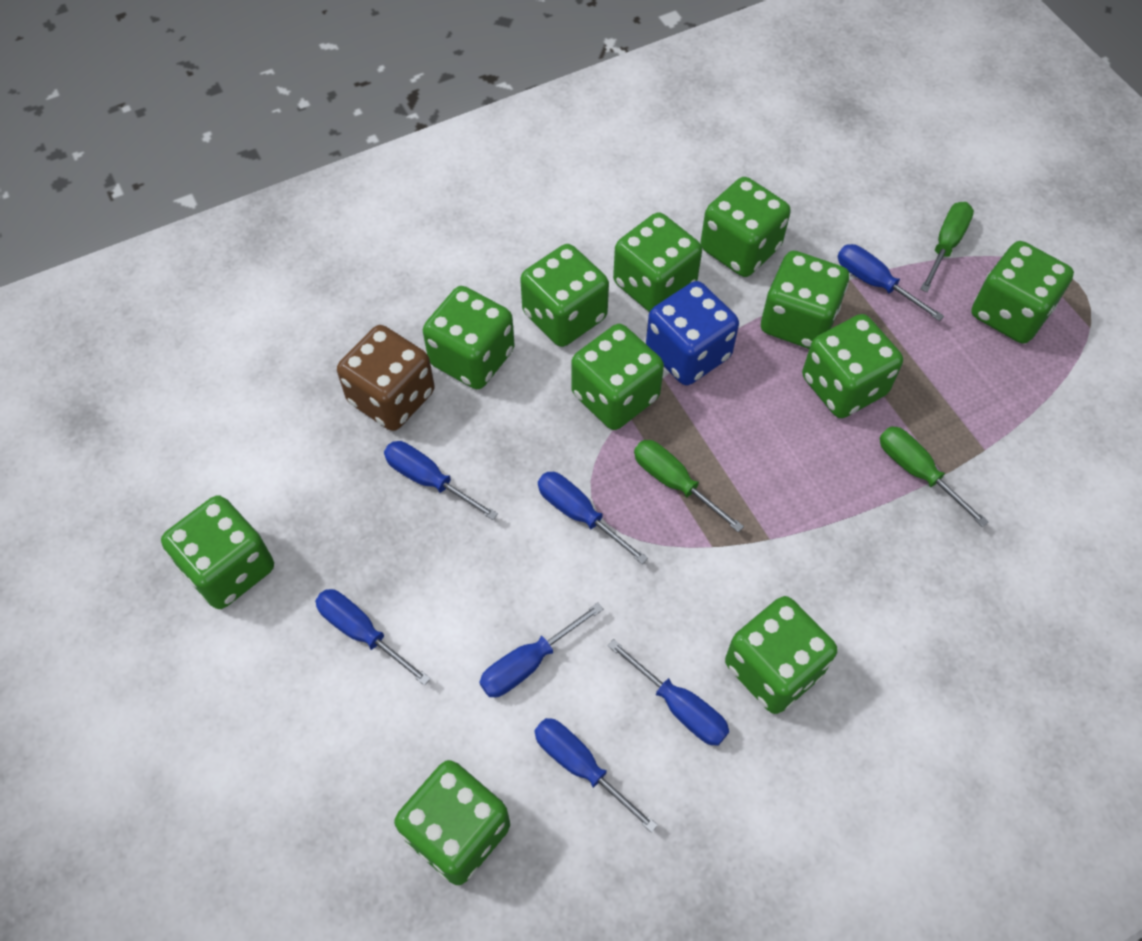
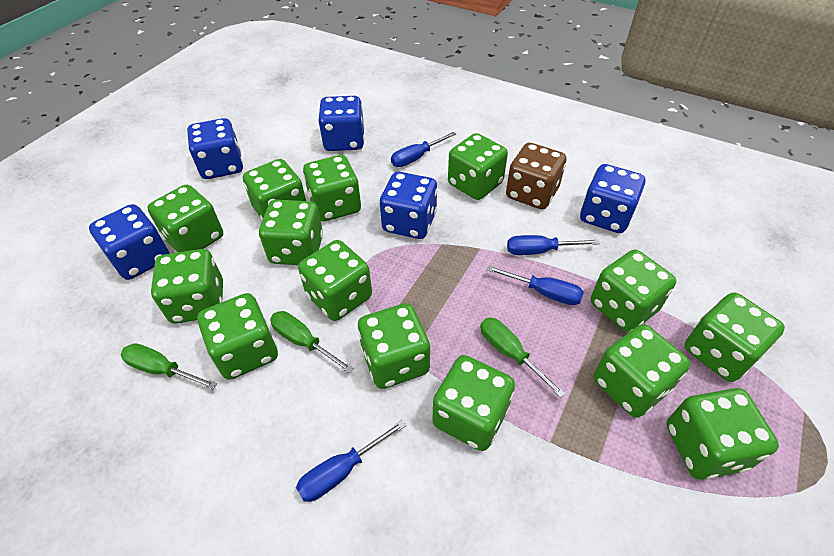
blue dice: 1 -> 5
blue screwdriver: 7 -> 4
green dice: 11 -> 14

